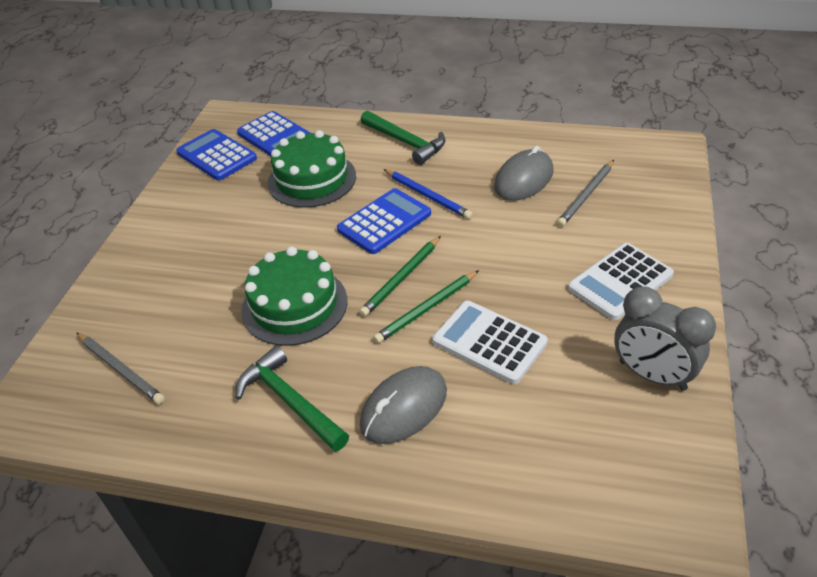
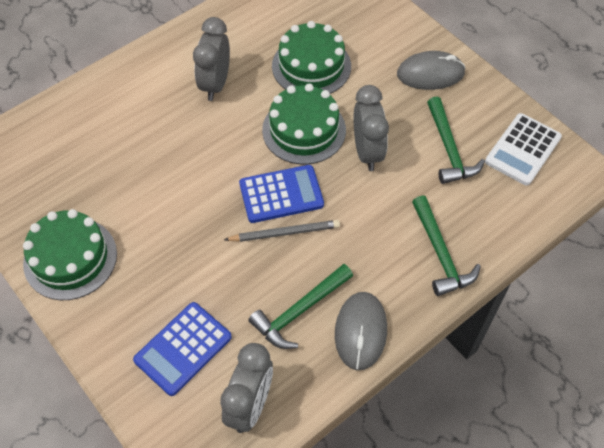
blue calculator: 3 -> 2
blue pencil: 1 -> 0
green cake: 2 -> 3
green hammer: 2 -> 3
green pencil: 2 -> 0
grey clock: 1 -> 3
grey pencil: 2 -> 1
white calculator: 2 -> 1

